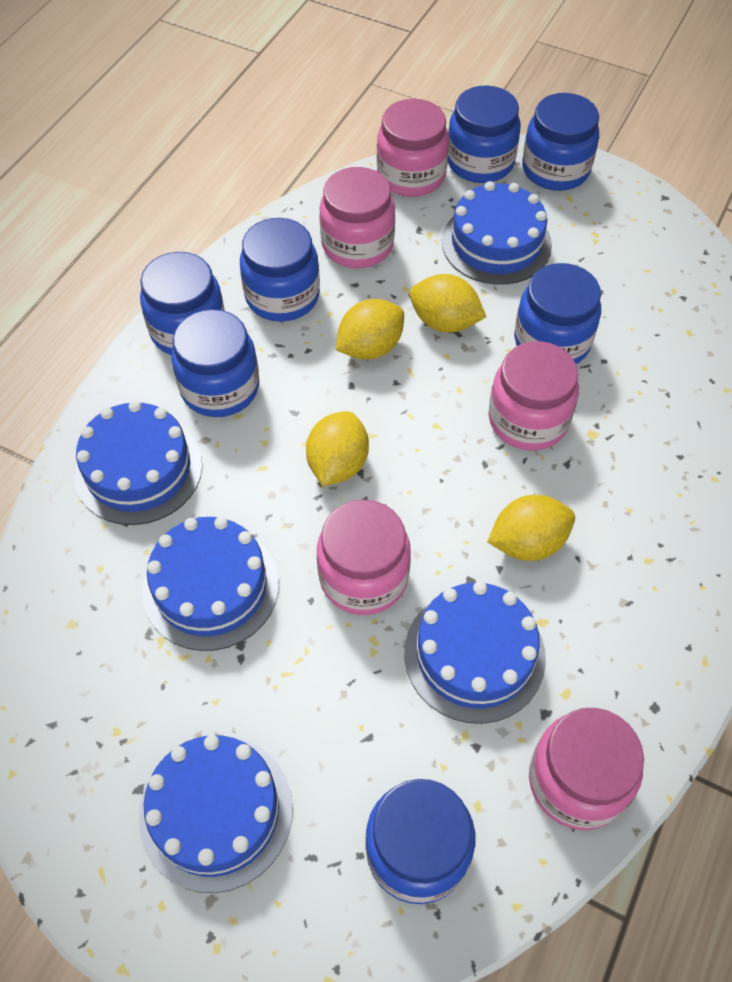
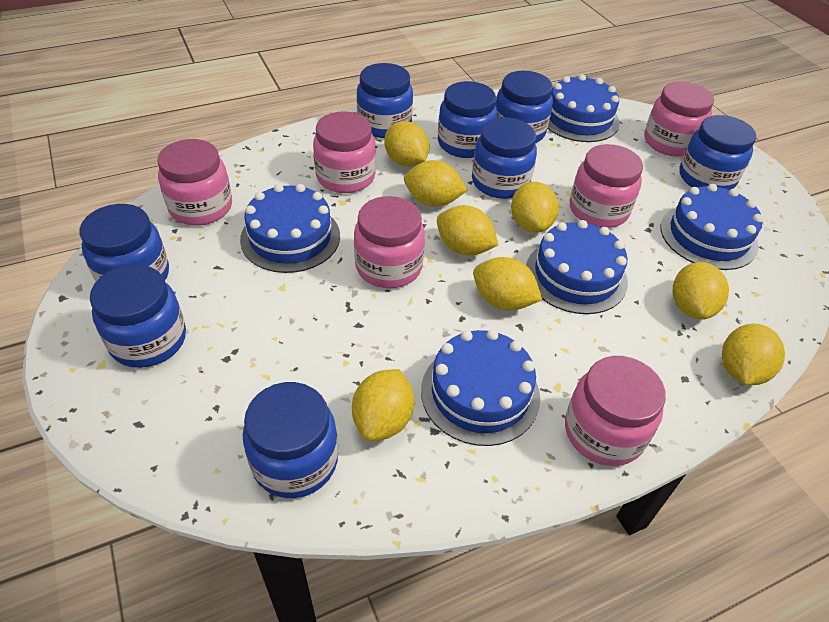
blue jar: 7 -> 8
pink jar: 5 -> 6
yellow lemon: 4 -> 8

